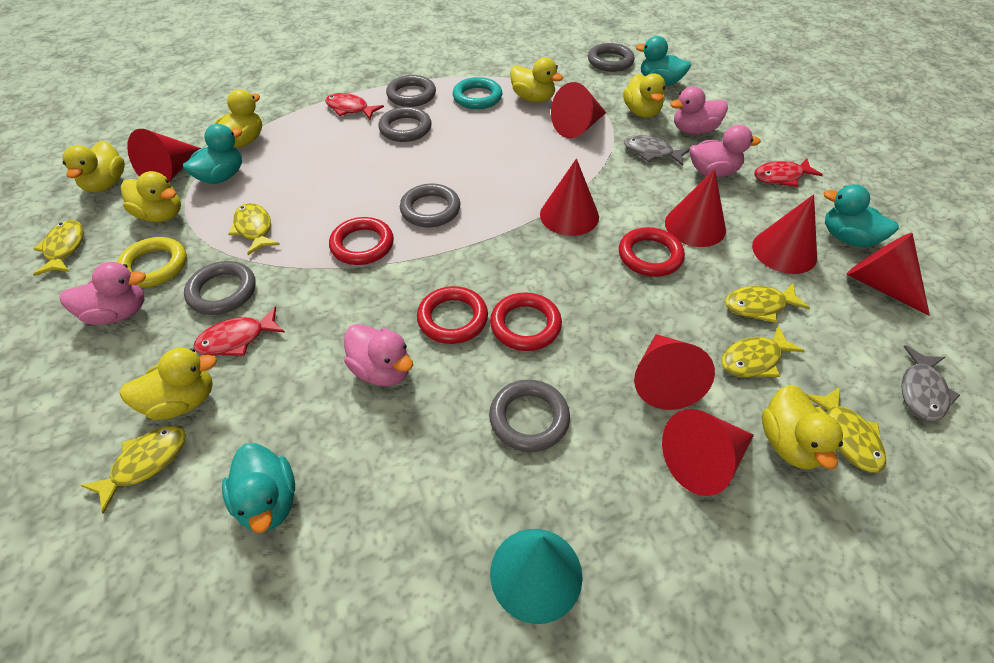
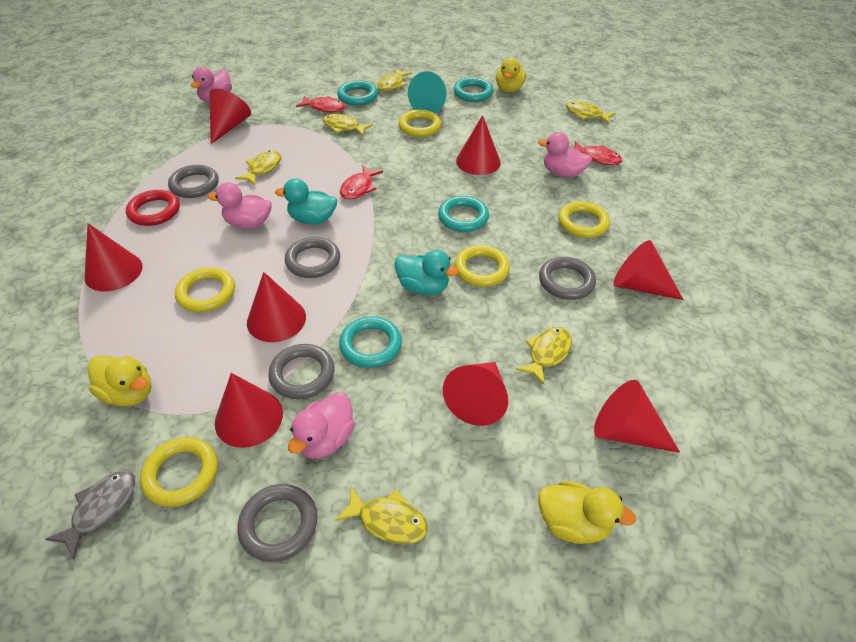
grey fish: 2 -> 1
grey ring: 6 -> 5
red ring: 4 -> 1
turquoise duck: 4 -> 2
turquoise ring: 1 -> 4
yellow duck: 7 -> 3
yellow ring: 1 -> 5

